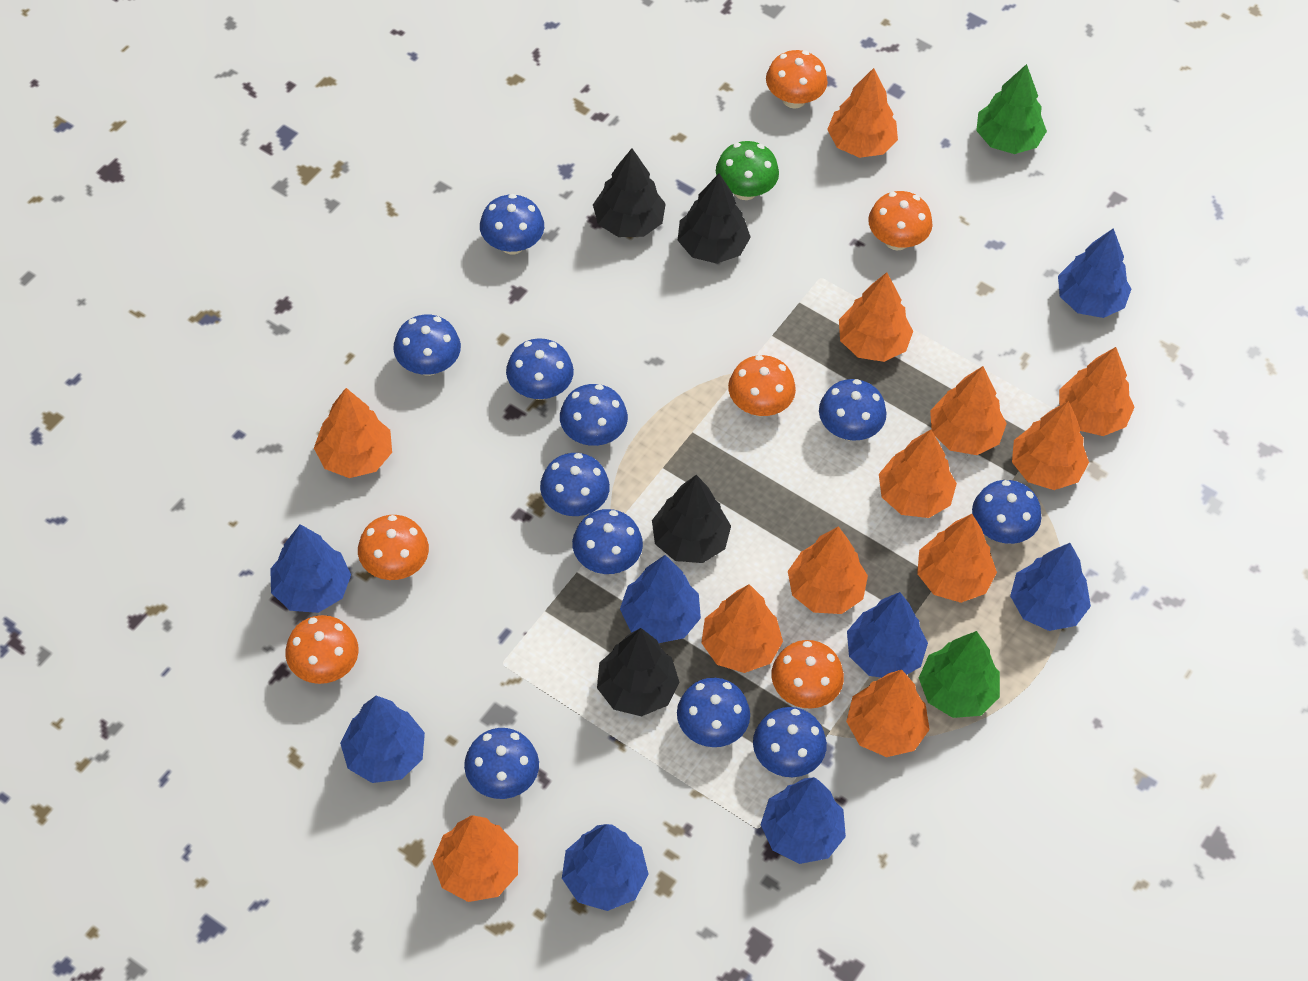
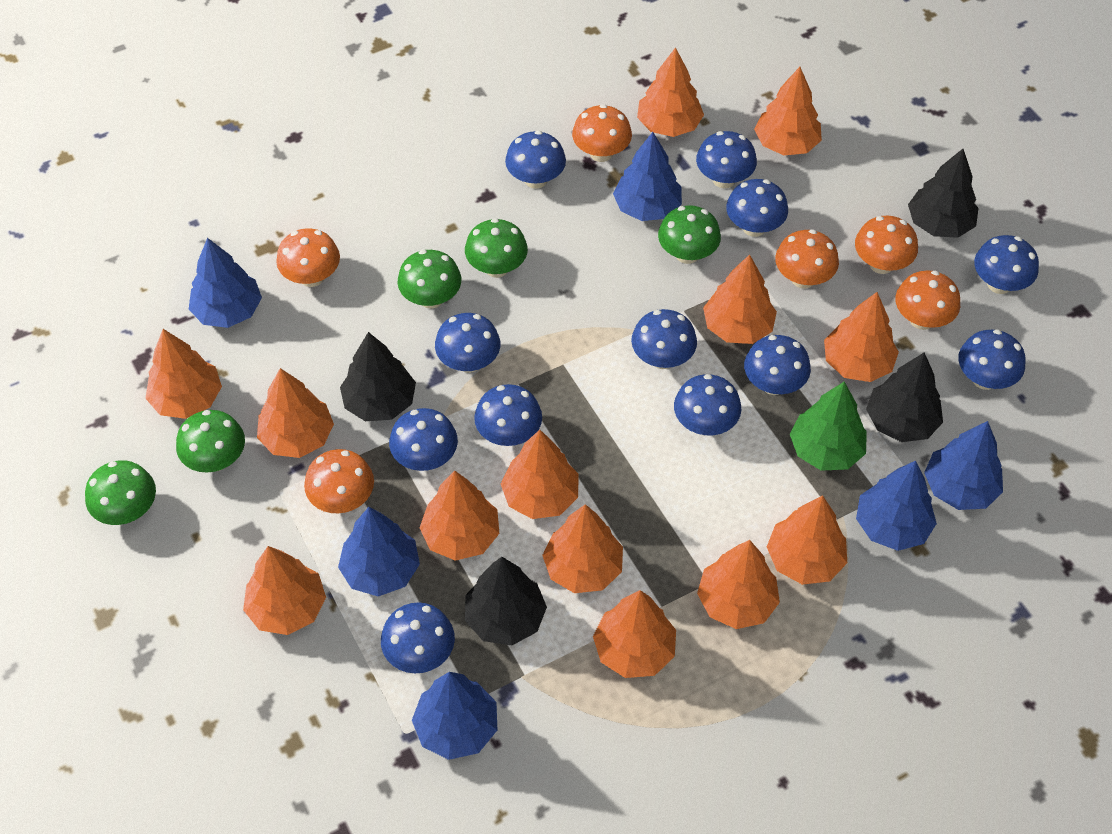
blue mushroom: 11 -> 12
blue tree: 8 -> 6
green mushroom: 1 -> 5
green tree: 2 -> 1
orange tree: 12 -> 13

